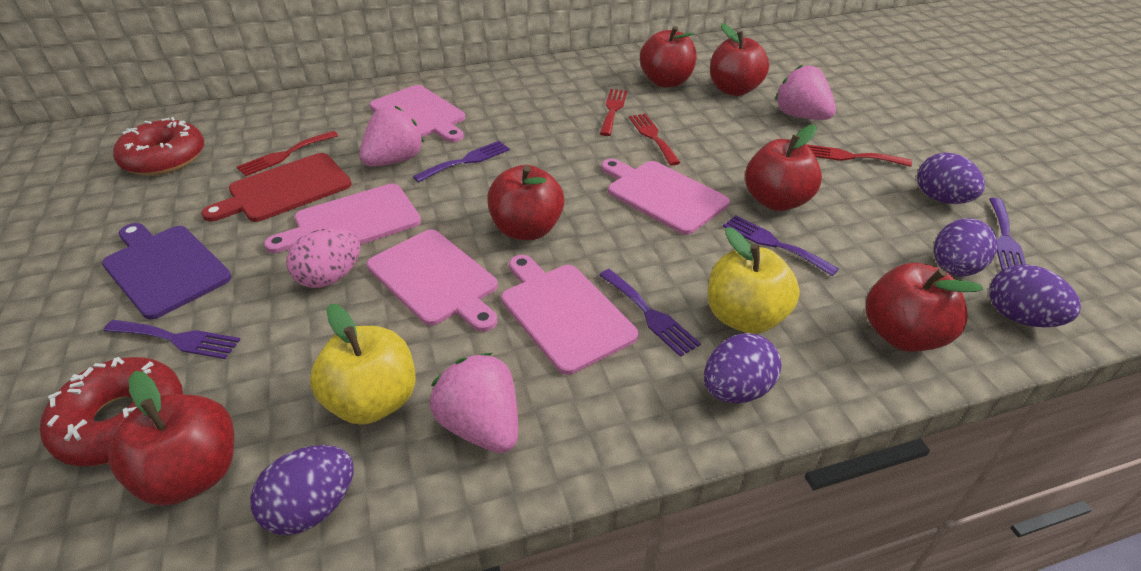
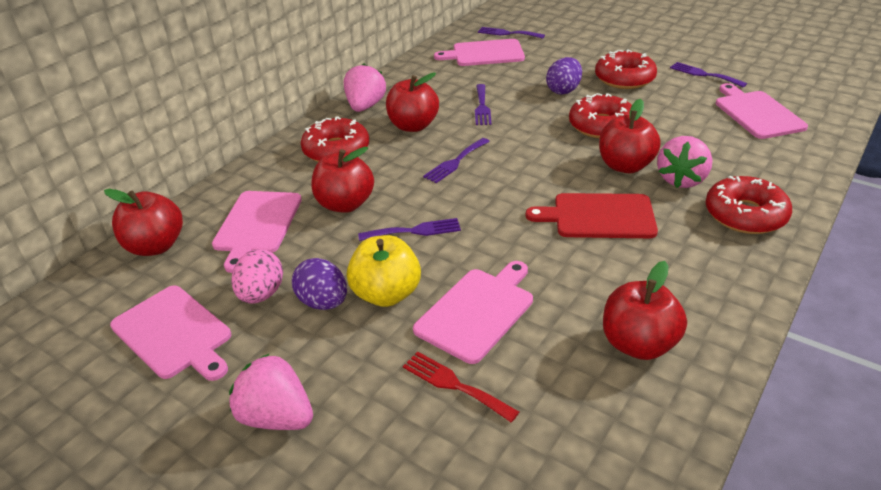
purple cutting board: 1 -> 0
purple egg: 5 -> 2
red apple: 6 -> 5
red donut: 2 -> 4
red fork: 4 -> 1
yellow apple: 2 -> 1

